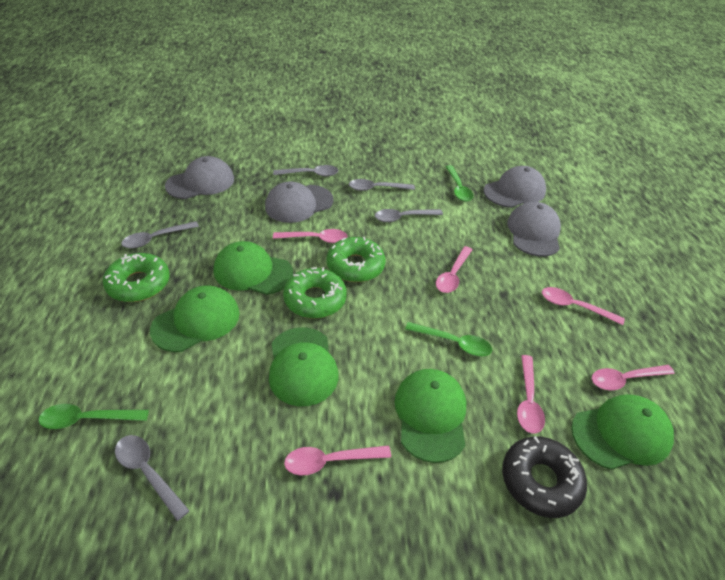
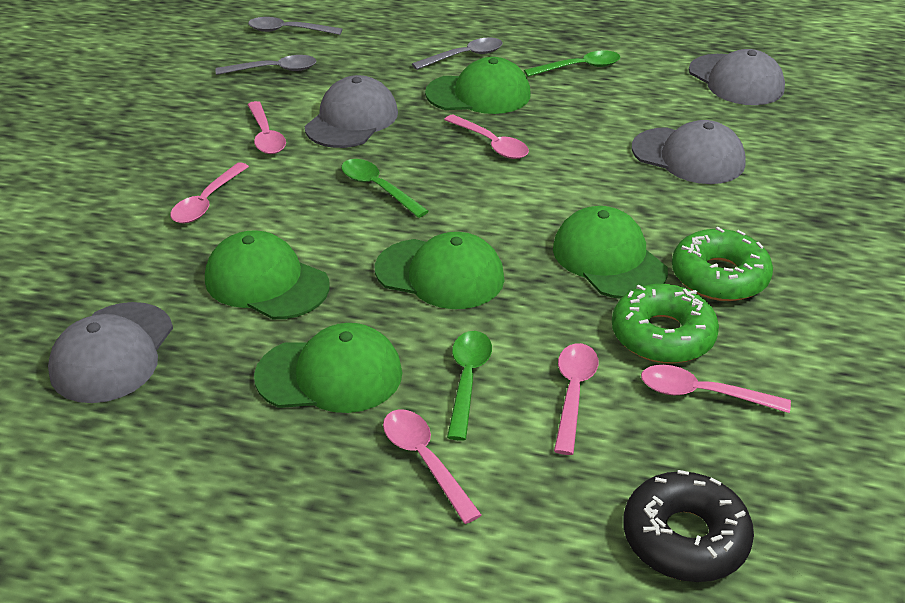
green donut: 3 -> 2
grey spoon: 5 -> 3

